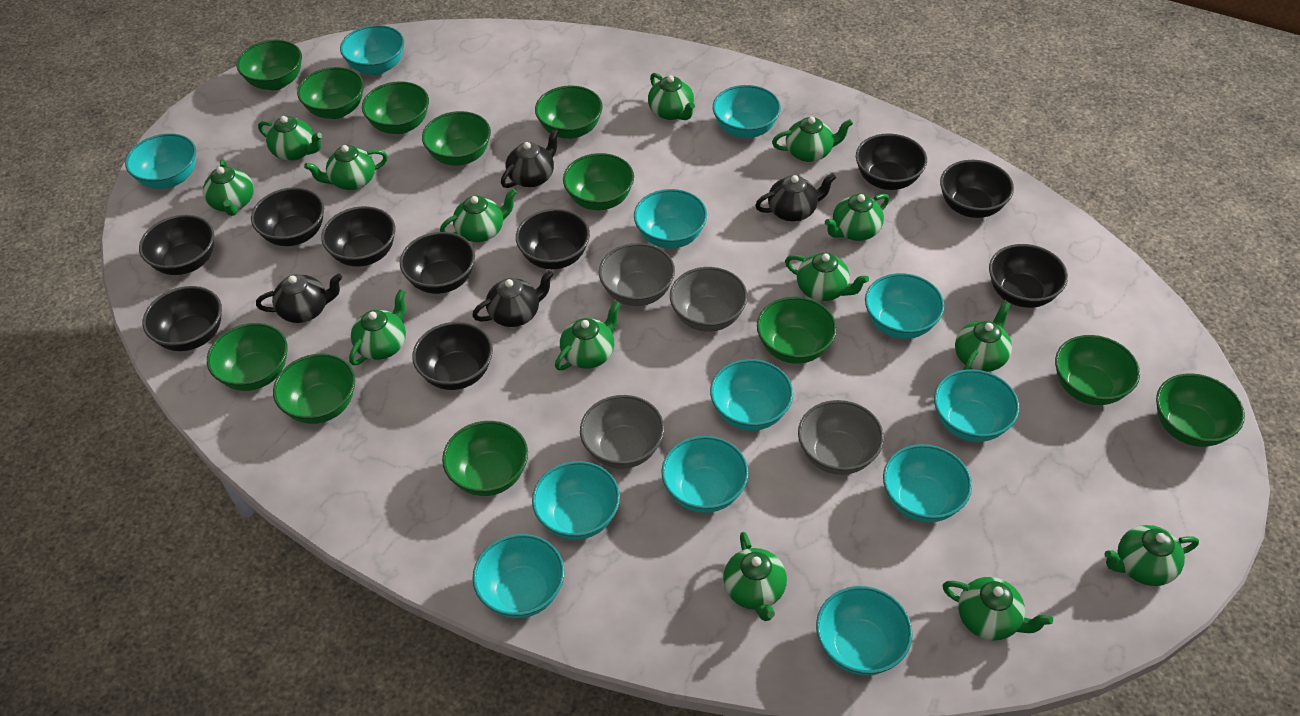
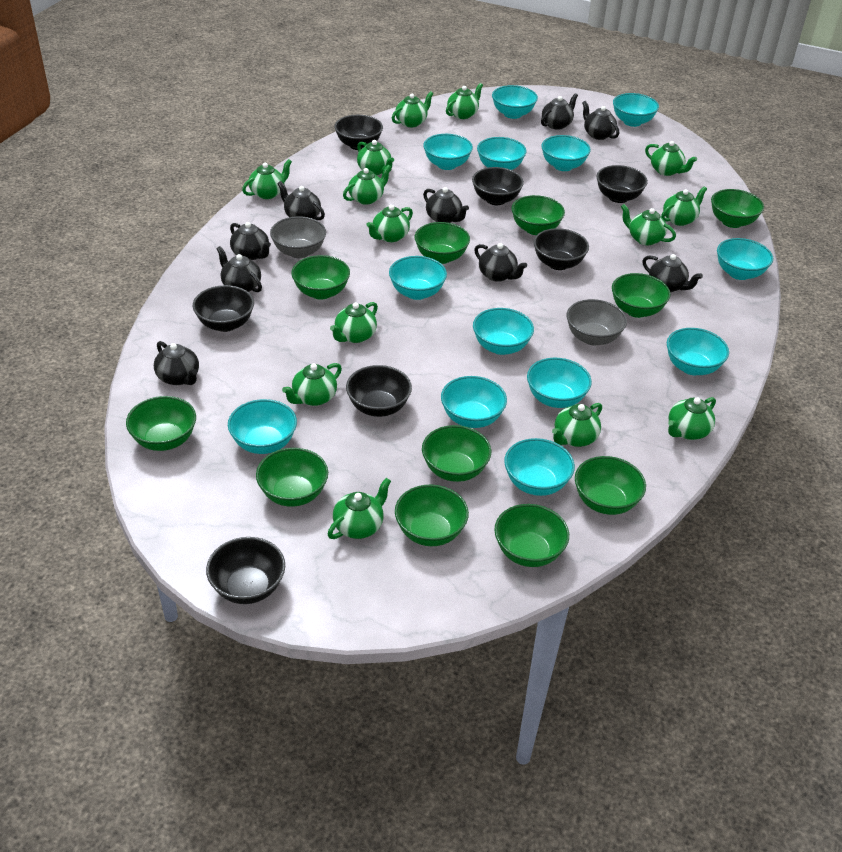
black bowl: 10 -> 7
black teapot: 4 -> 9
green bowl: 12 -> 11
grey bowl: 4 -> 2
turquoise bowl: 12 -> 13

